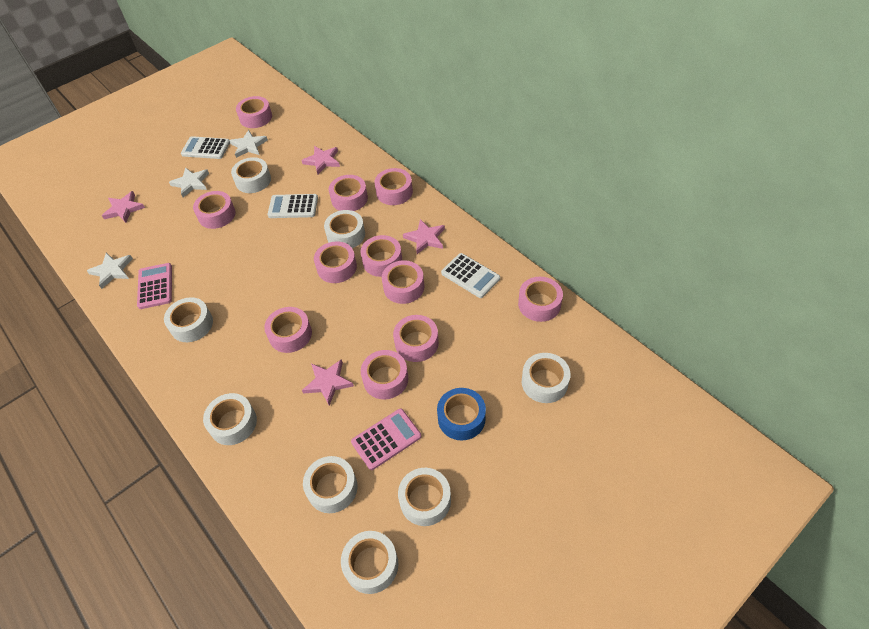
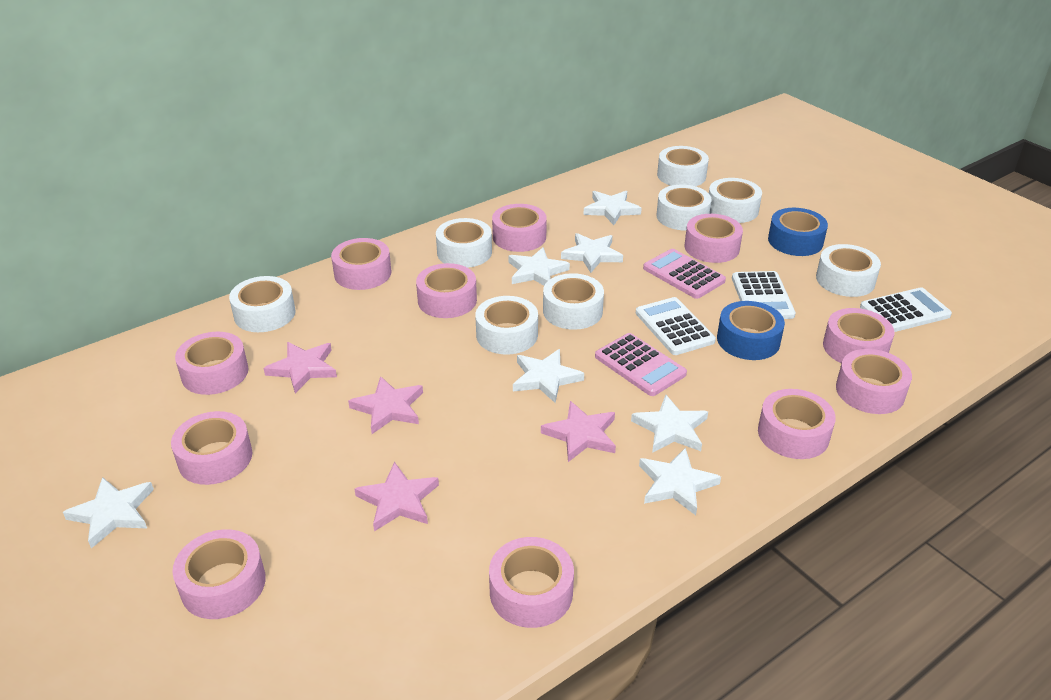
blue tape: 1 -> 2
white star: 3 -> 7

